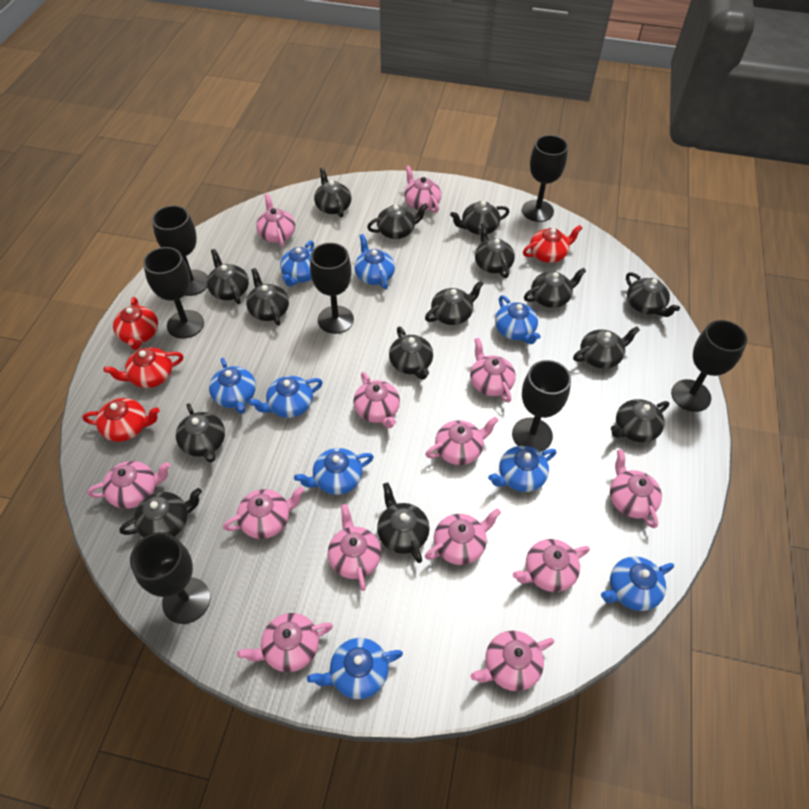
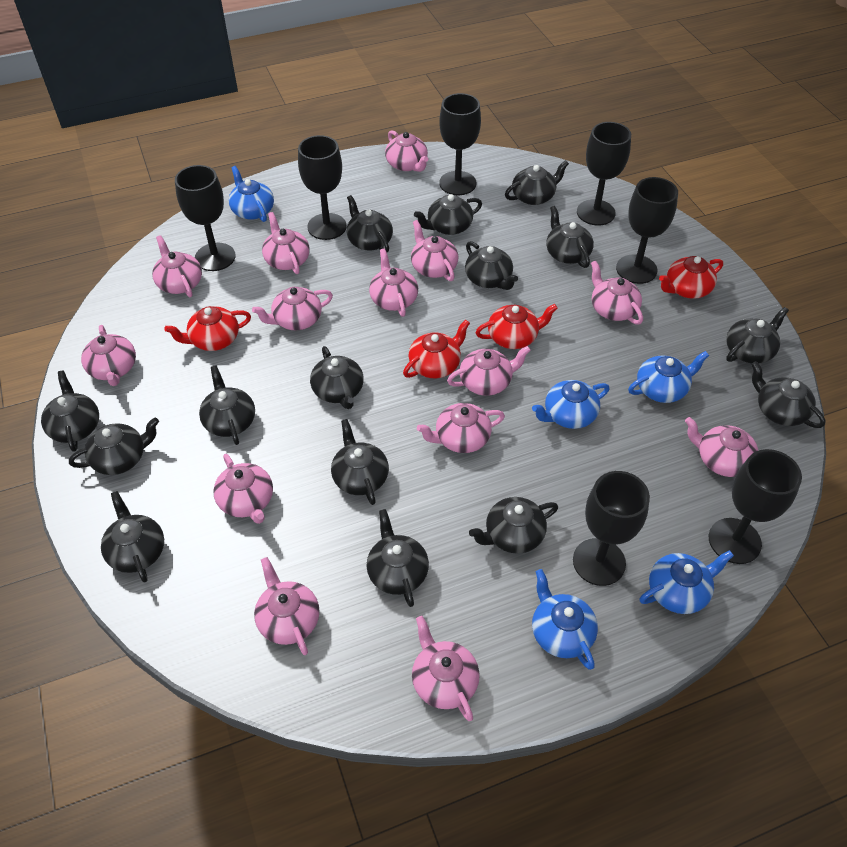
blue teapot: 9 -> 5
pink teapot: 13 -> 14

